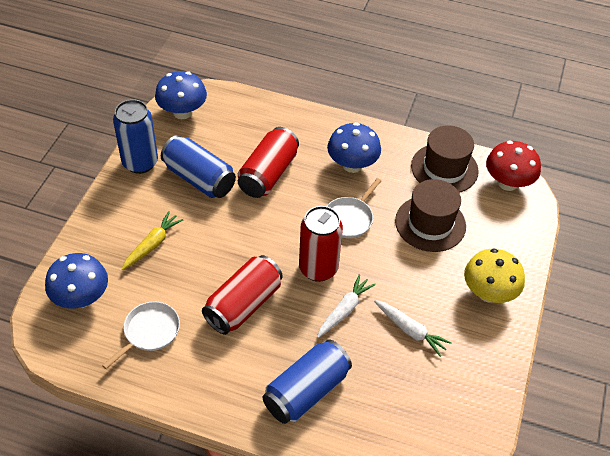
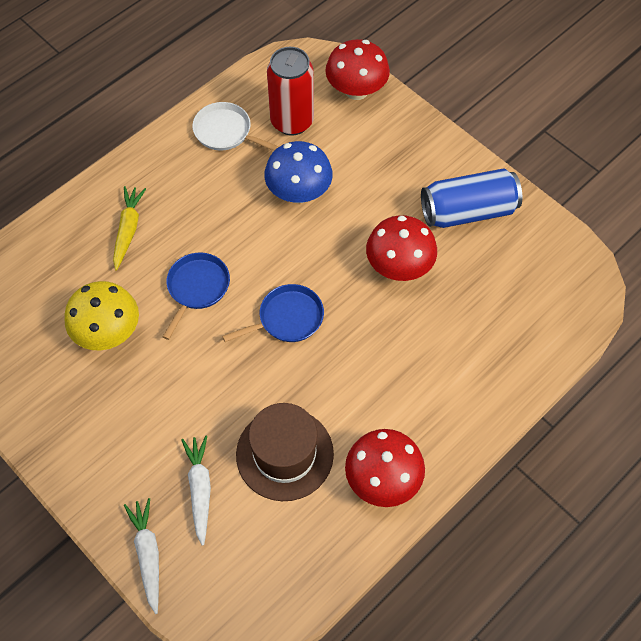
blue can: 3 -> 1
blue mushroom: 3 -> 1
blue pan: 0 -> 2
brown hat: 2 -> 1
red can: 3 -> 1
red mushroom: 1 -> 3
white pan: 2 -> 1

